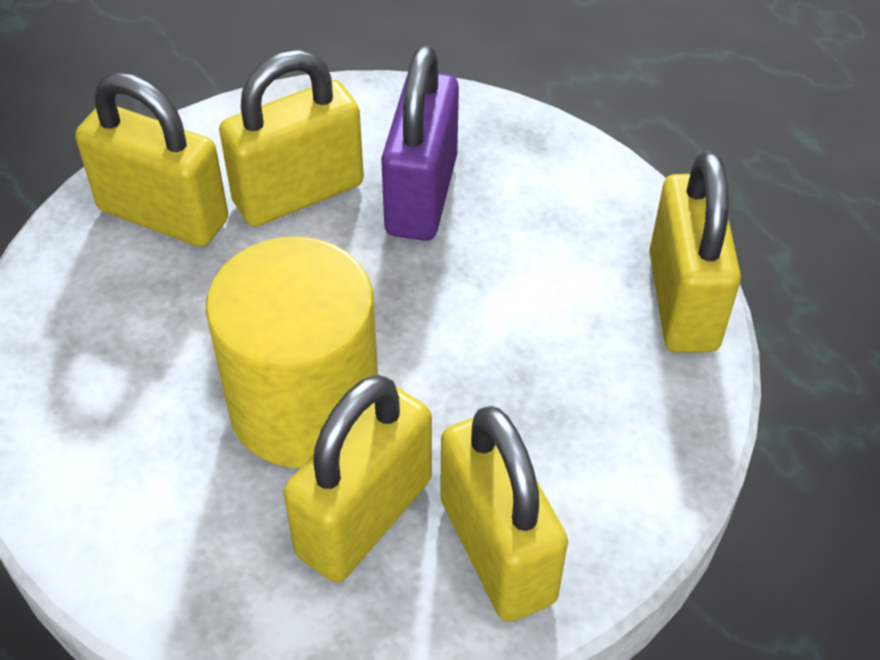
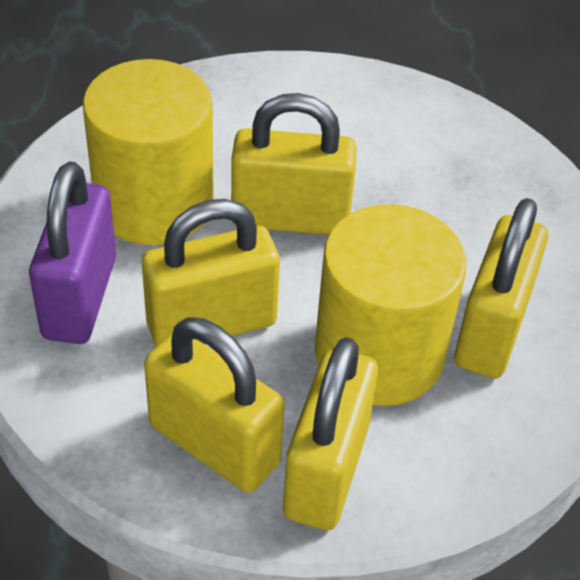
yellow cylinder: 1 -> 2

